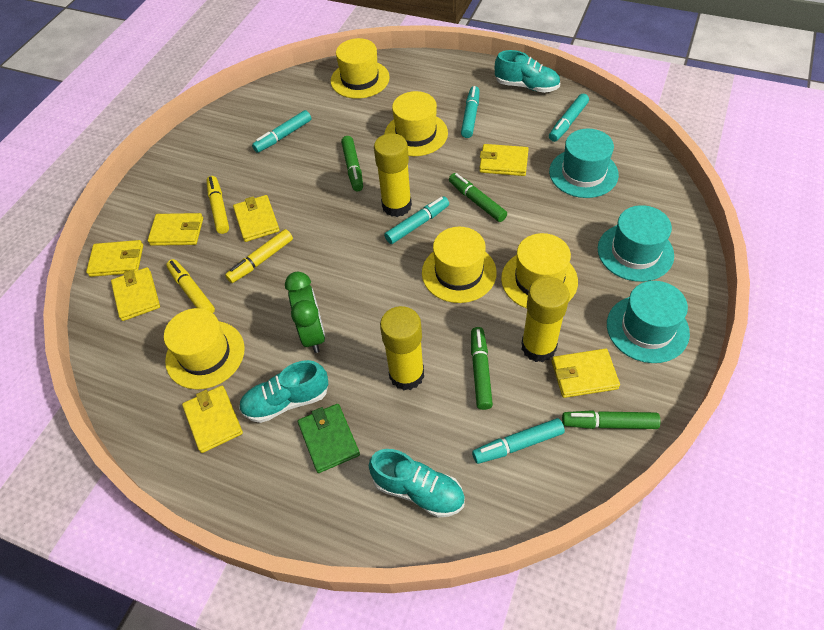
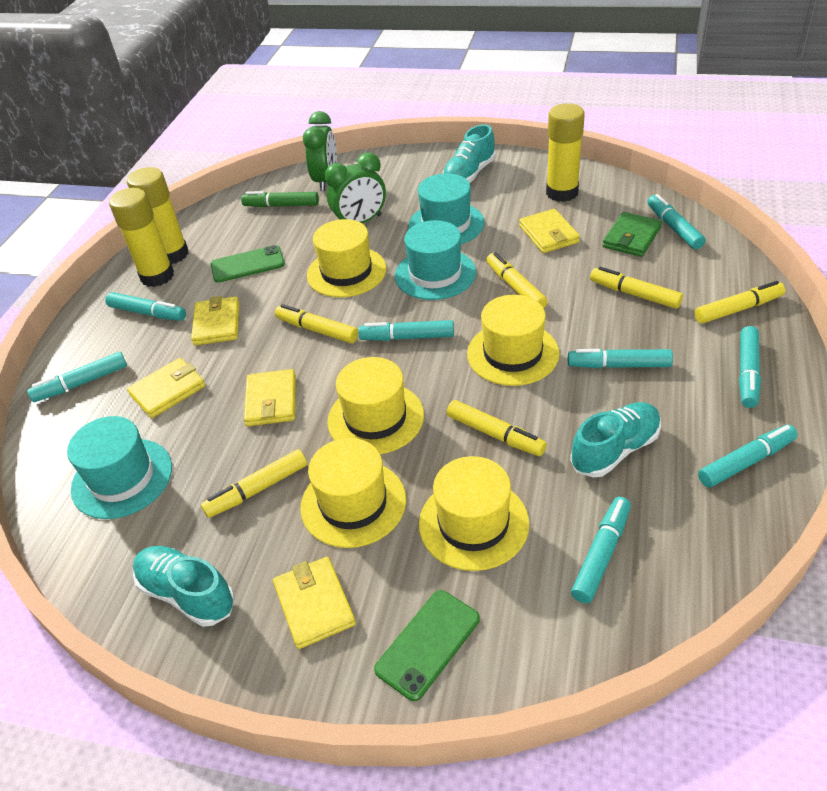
green clock: 1 -> 2
green marker: 4 -> 1
green phone: 0 -> 2
turquoise marker: 5 -> 8
yellow marker: 3 -> 6
yellow wallet: 7 -> 5

